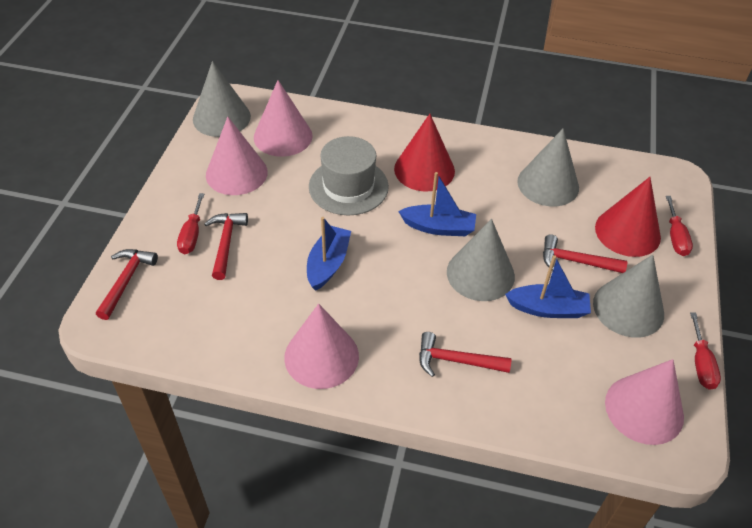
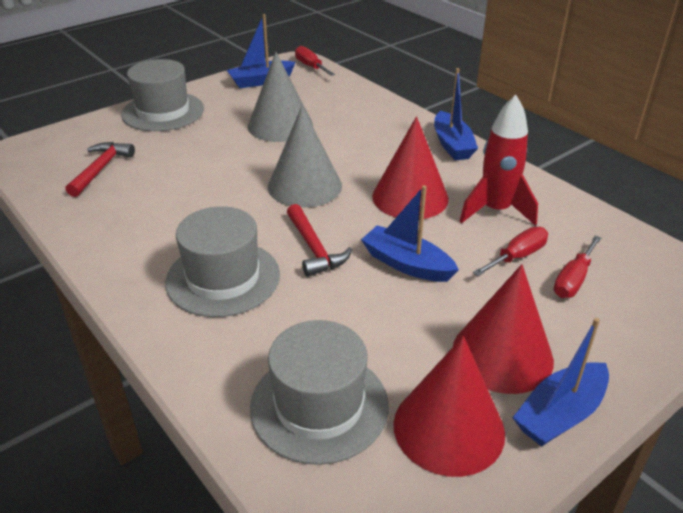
blue boat: 3 -> 4
grey cone: 4 -> 2
grey hat: 1 -> 3
pink cone: 4 -> 0
red cone: 2 -> 3
red hammer: 4 -> 2
red rocket: 0 -> 1

